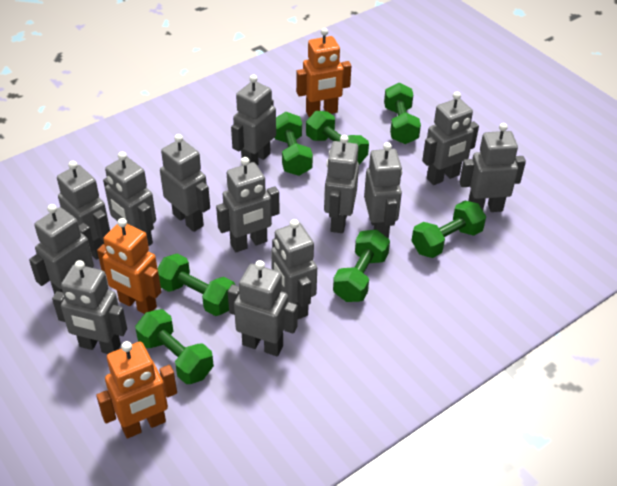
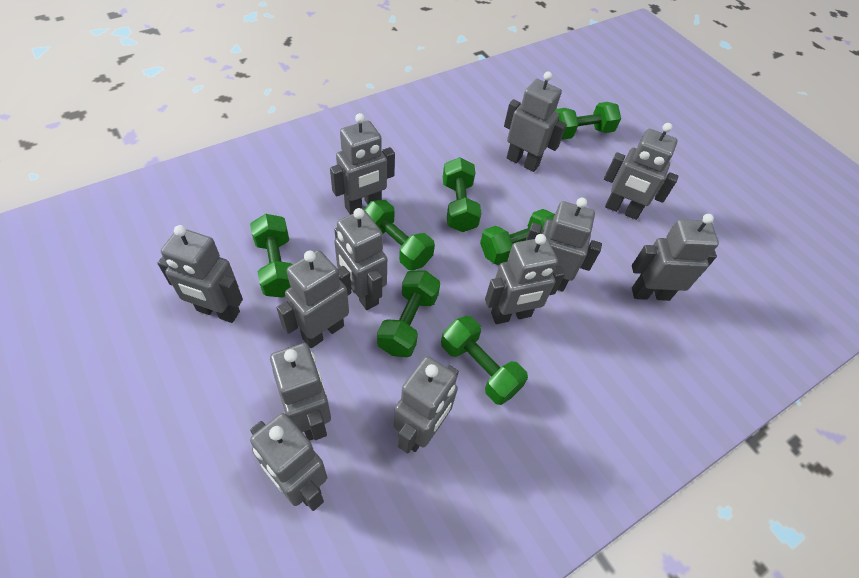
grey robot: 13 -> 12
orange robot: 3 -> 0

